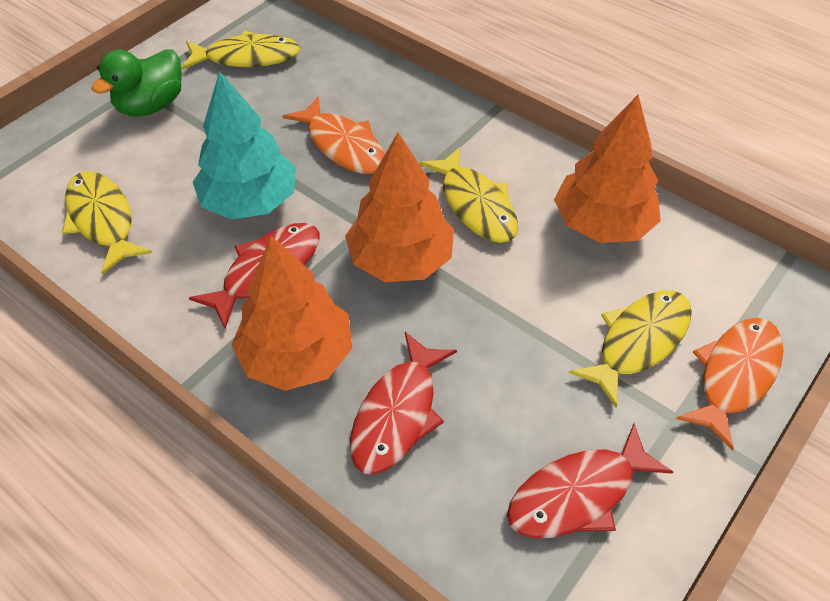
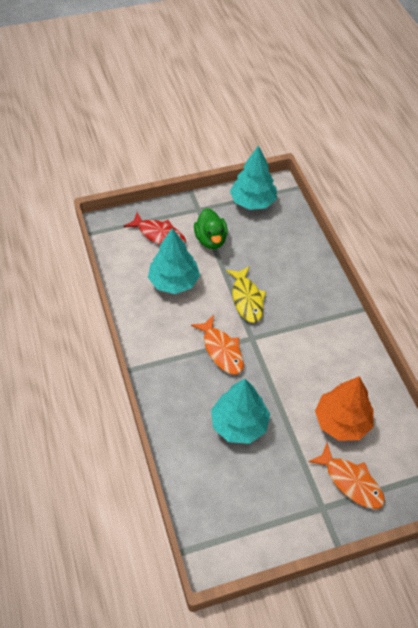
orange tree: 3 -> 1
red fish: 3 -> 1
turquoise tree: 1 -> 3
yellow fish: 4 -> 1

